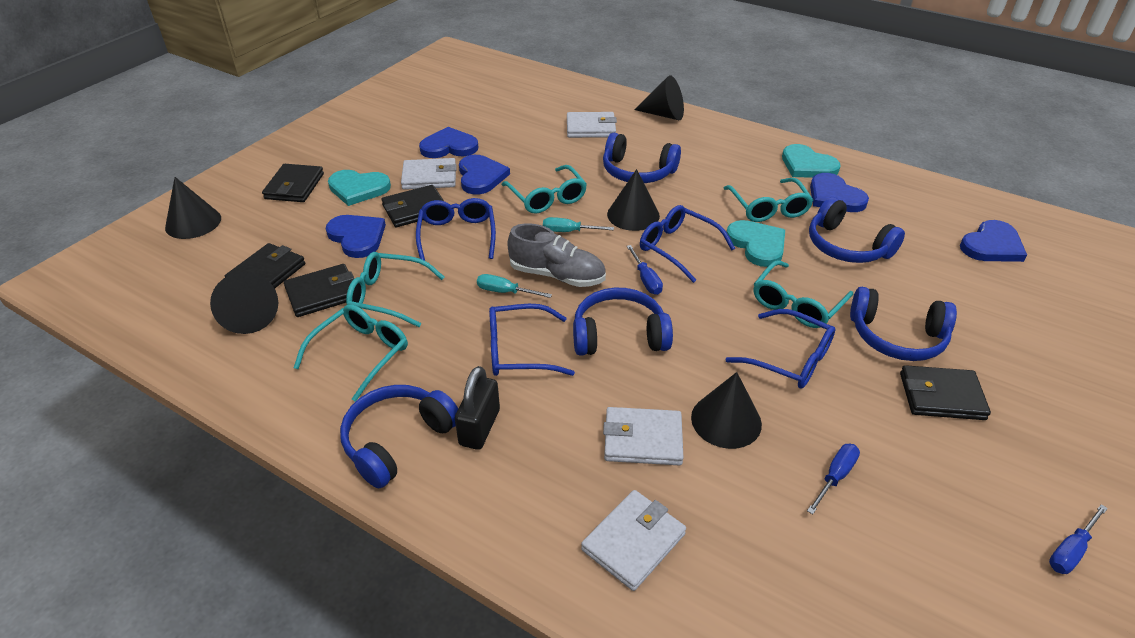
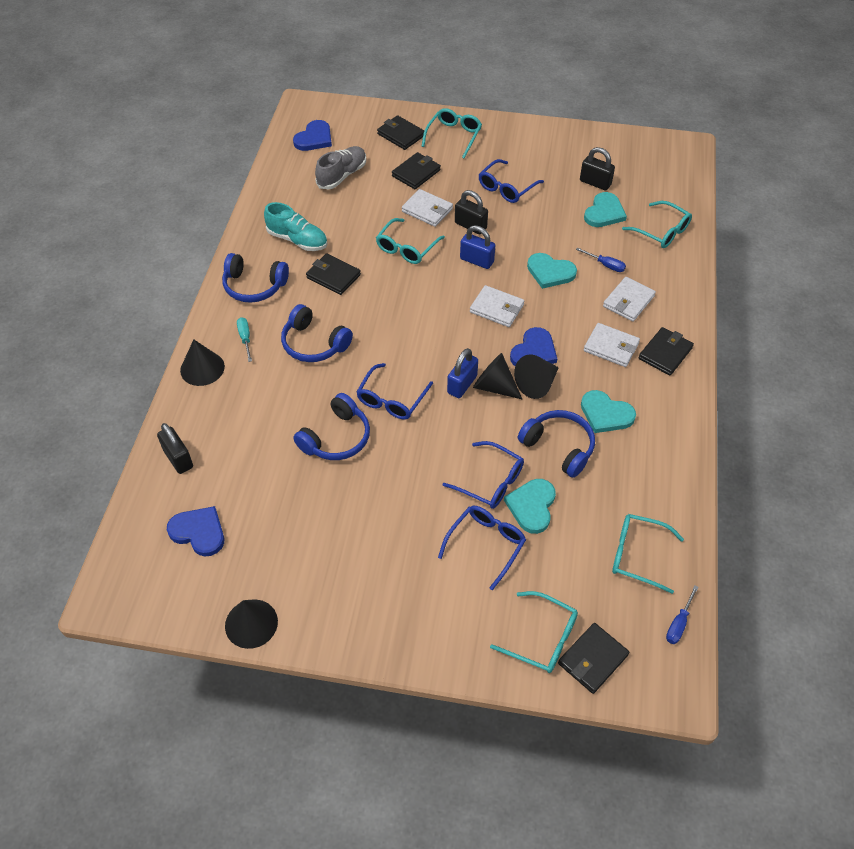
black cone: 5 -> 4
black padlock: 1 -> 3
blue headphones: 5 -> 4
blue heart: 5 -> 3
blue padlock: 0 -> 2
blue screwdriver: 3 -> 2
turquoise heart: 3 -> 4
turquoise screwdriver: 2 -> 1
turquoise shoe: 0 -> 1

